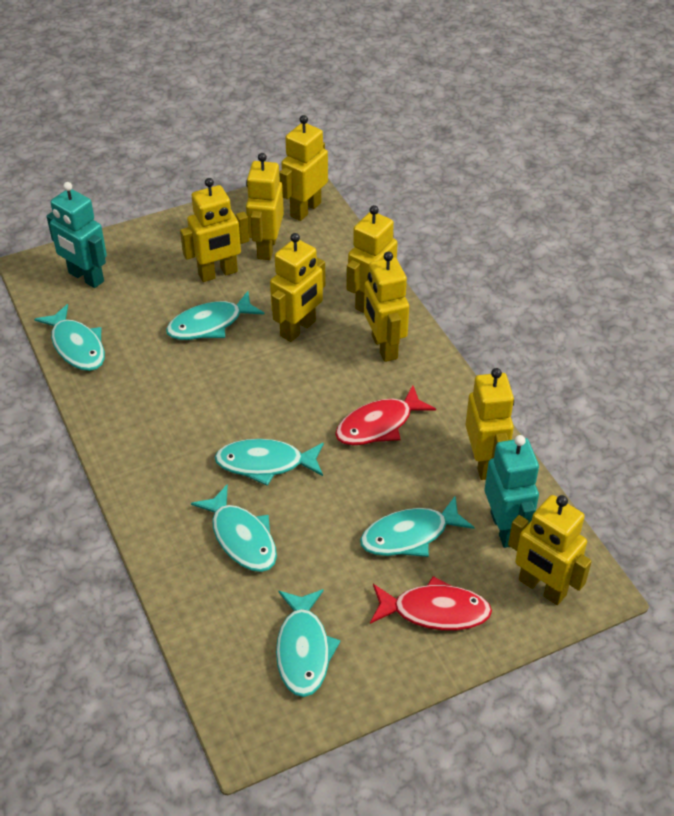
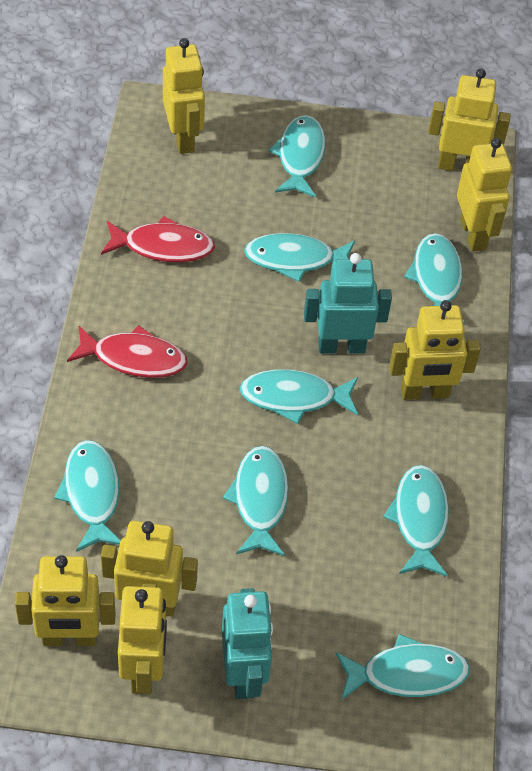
turquoise fish: 6 -> 8
yellow robot: 8 -> 7

